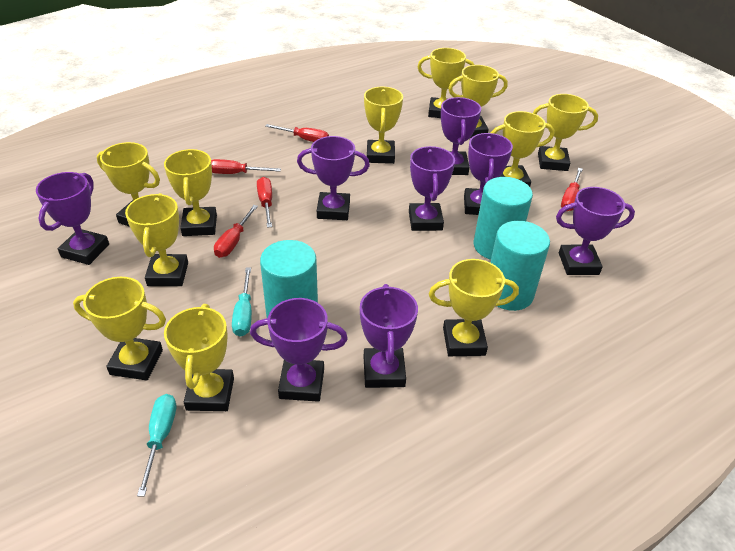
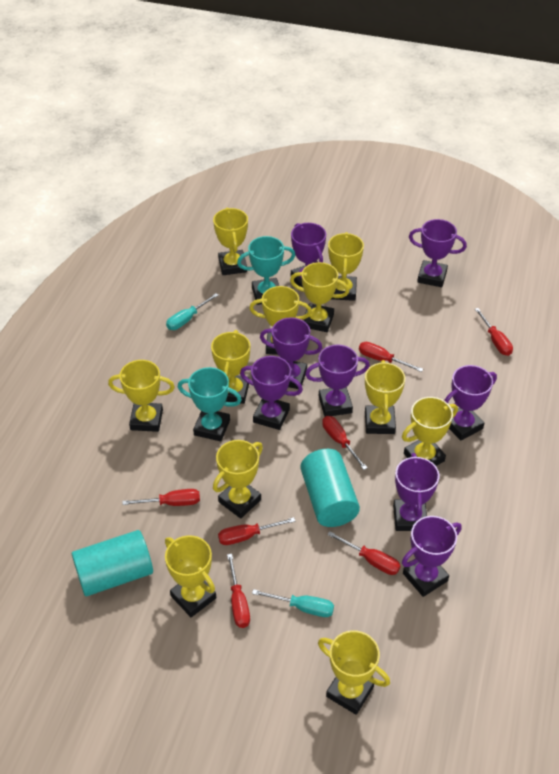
red screwdriver: 5 -> 7
turquoise cylinder: 3 -> 2
turquoise trophy: 0 -> 2

